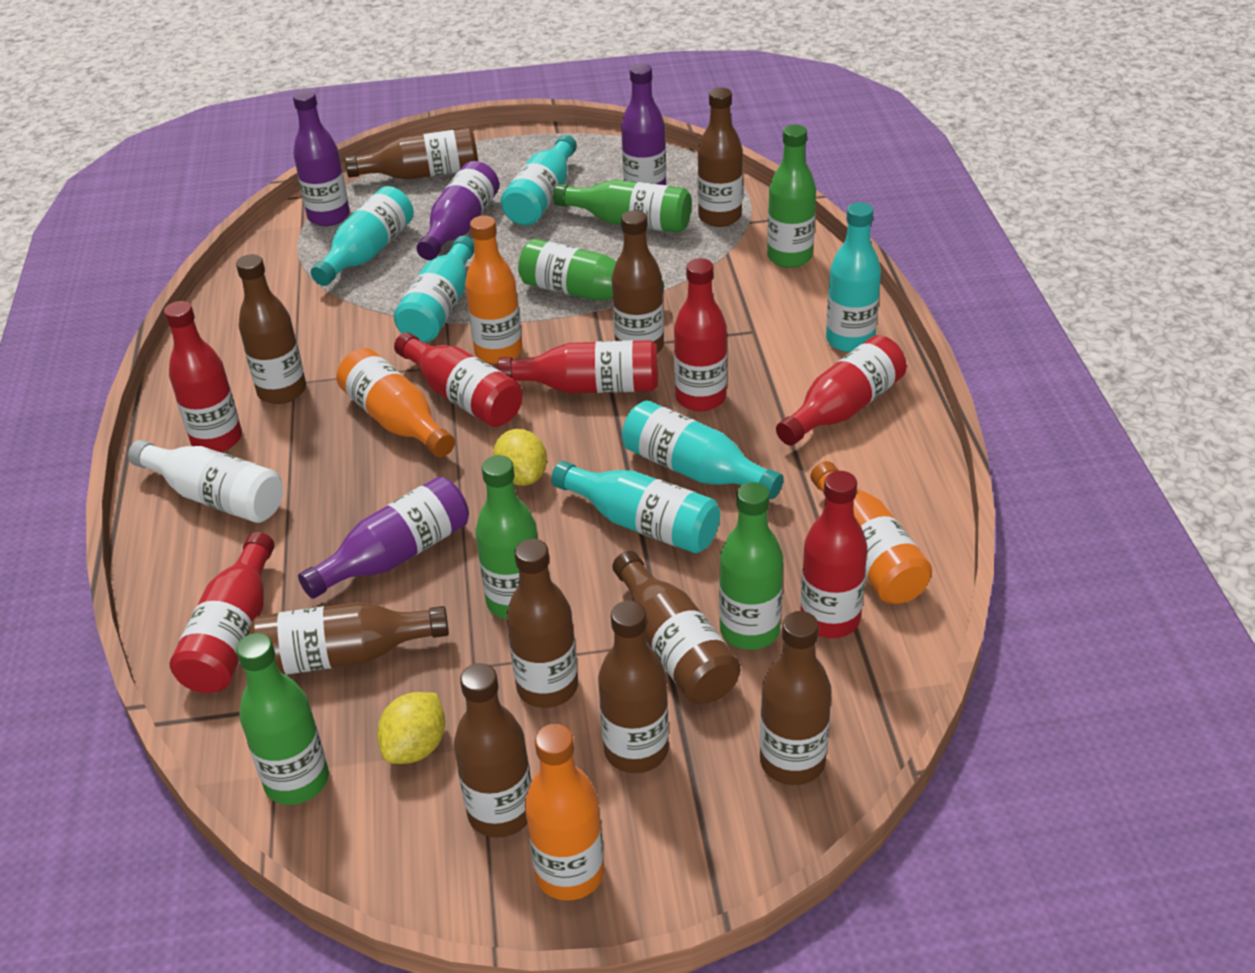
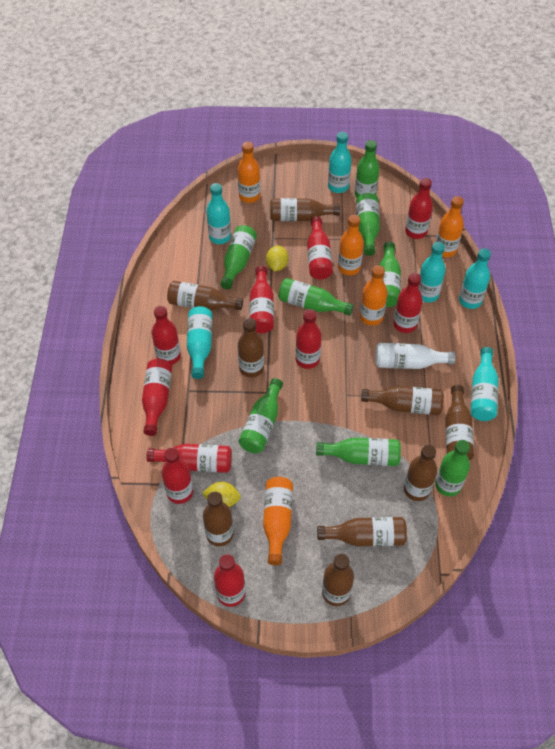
brown bottle: 10 -> 9
green bottle: 6 -> 8
orange bottle: 4 -> 5
purple bottle: 4 -> 0
red bottle: 7 -> 10

